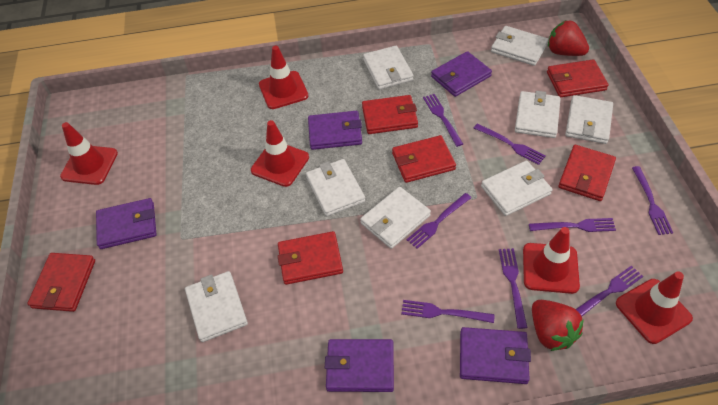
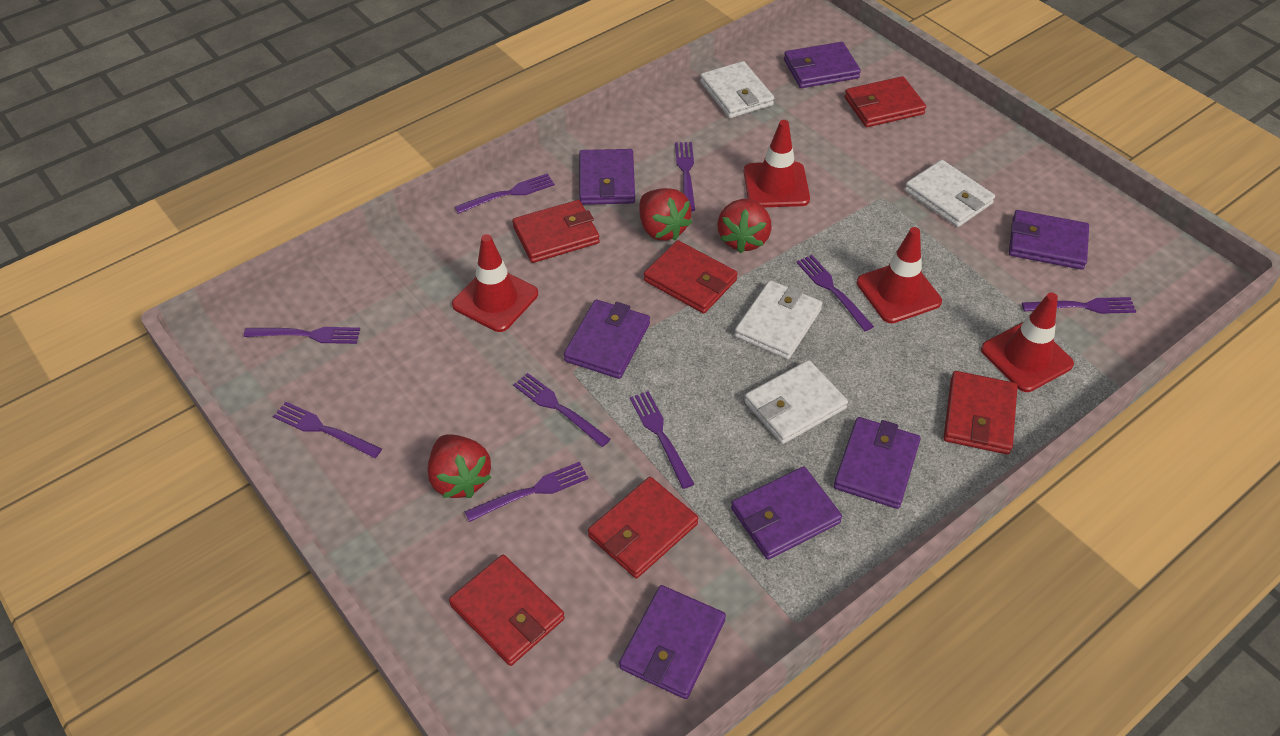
purple fork: 8 -> 9
purple wallet: 5 -> 7
red strawberry: 2 -> 3
red traffic cone: 5 -> 4
white wallet: 8 -> 4

